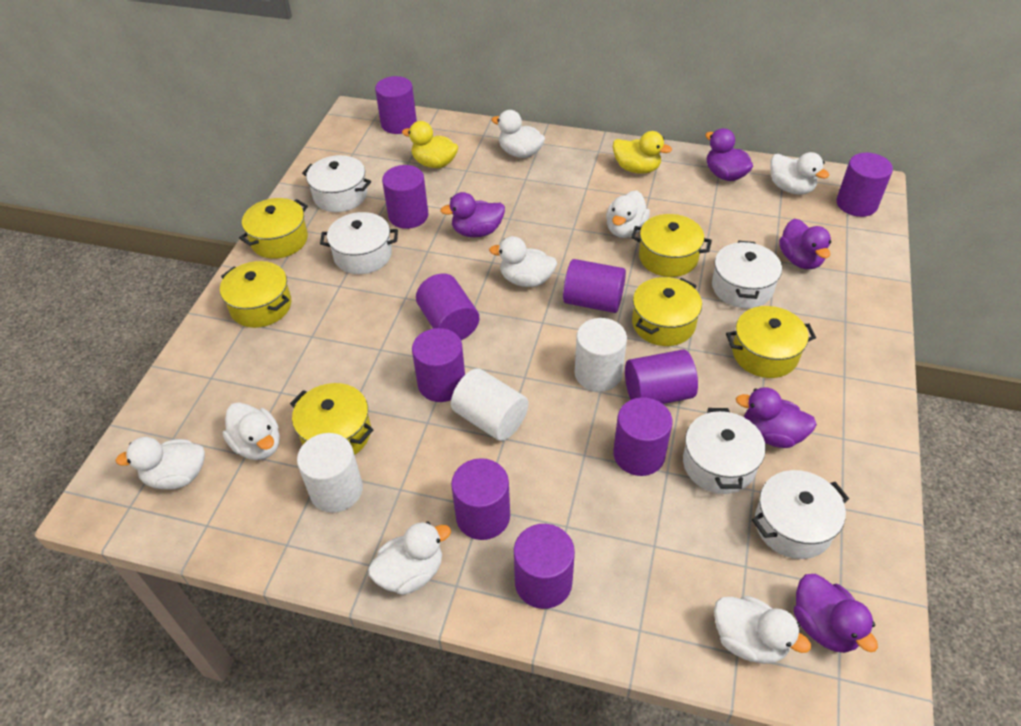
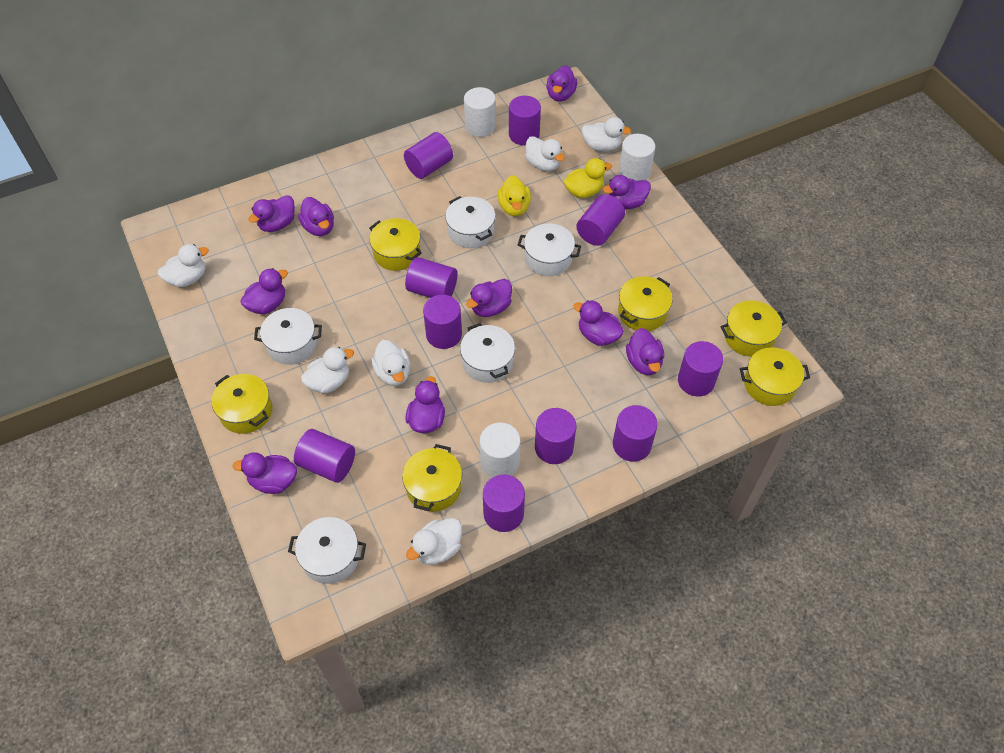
purple duck: 5 -> 10
white duck: 8 -> 6

